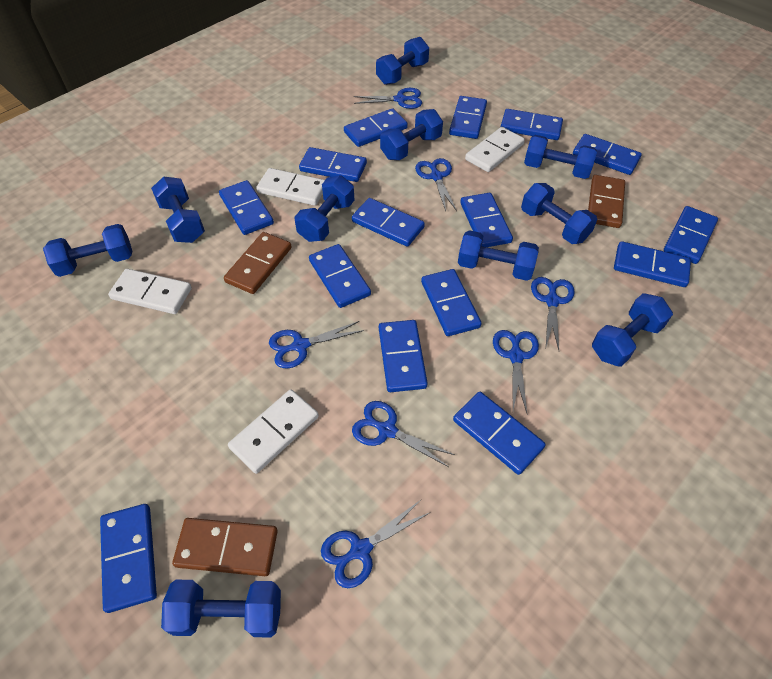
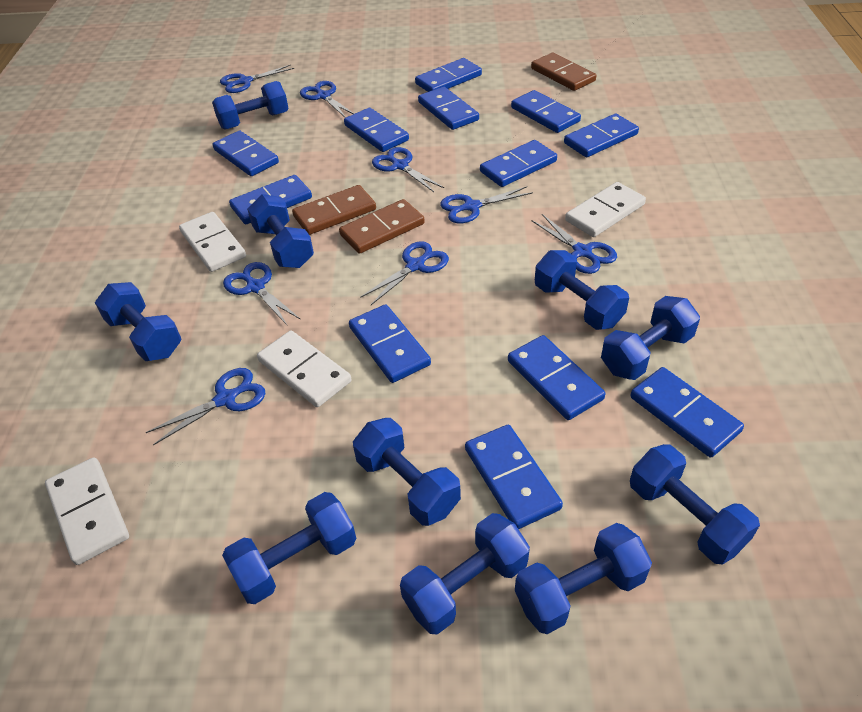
blue domino: 15 -> 12
blue scissors: 7 -> 8

